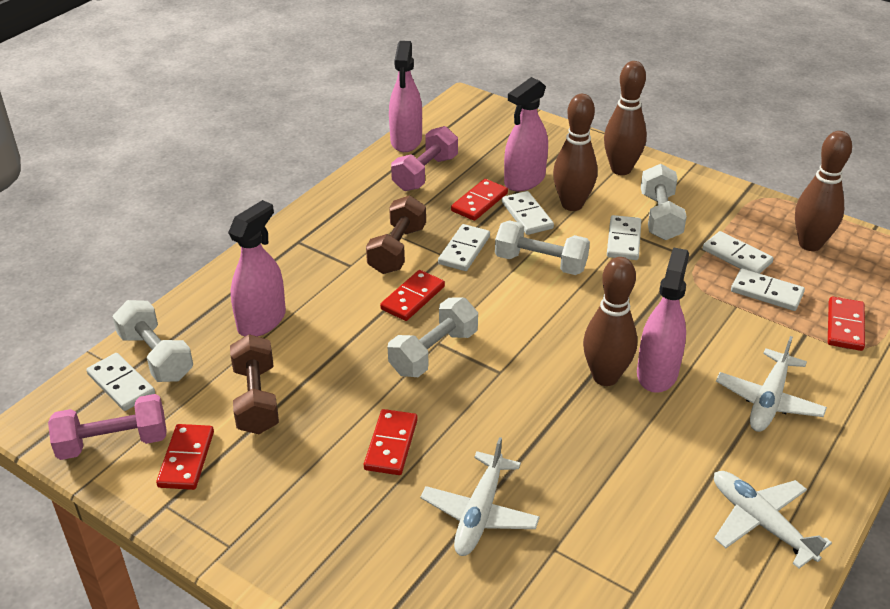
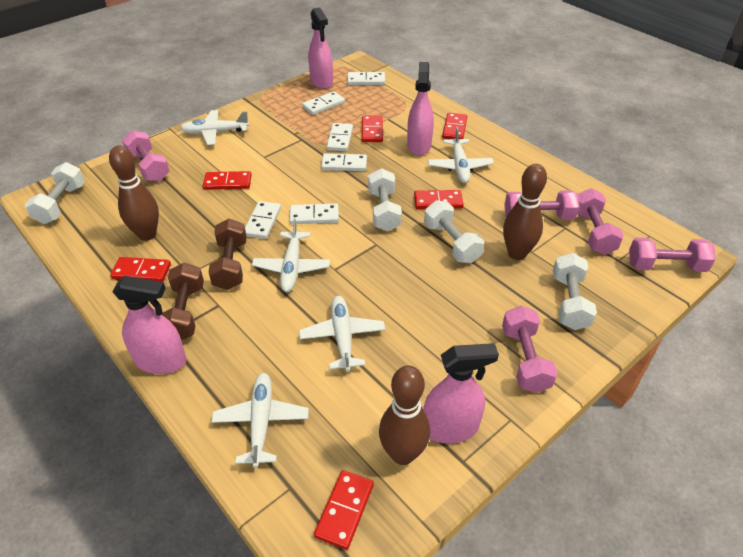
brown bowling pin: 4 -> 3
pink dumbbell: 2 -> 5
red domino: 5 -> 6
white plane: 3 -> 5

